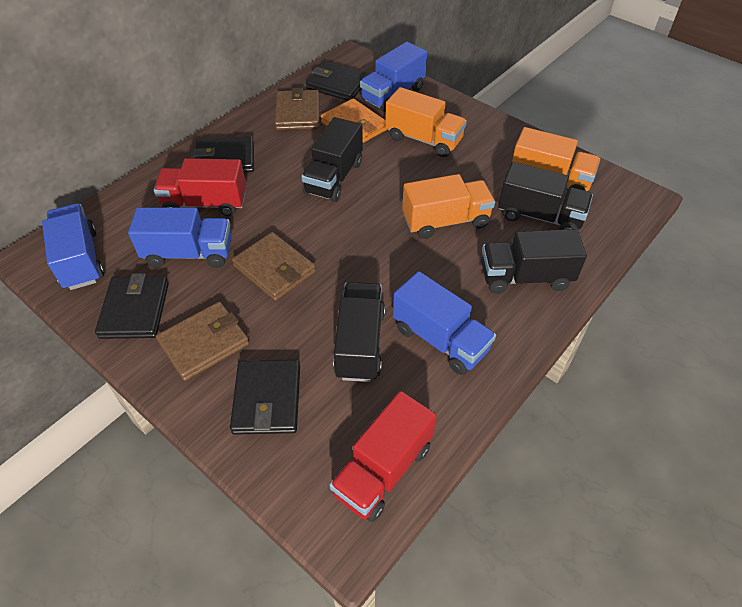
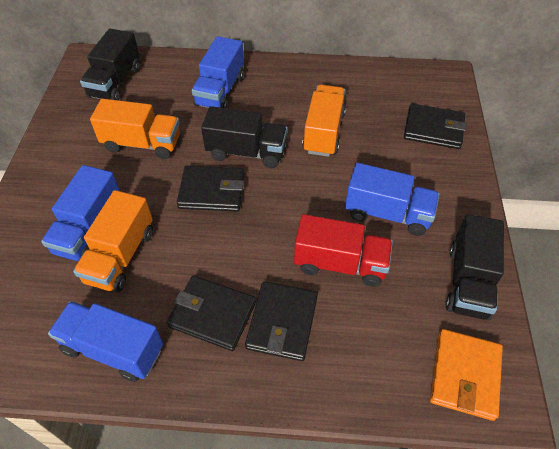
black truck: 4 -> 3
brown wallet: 3 -> 0
red truck: 2 -> 1

